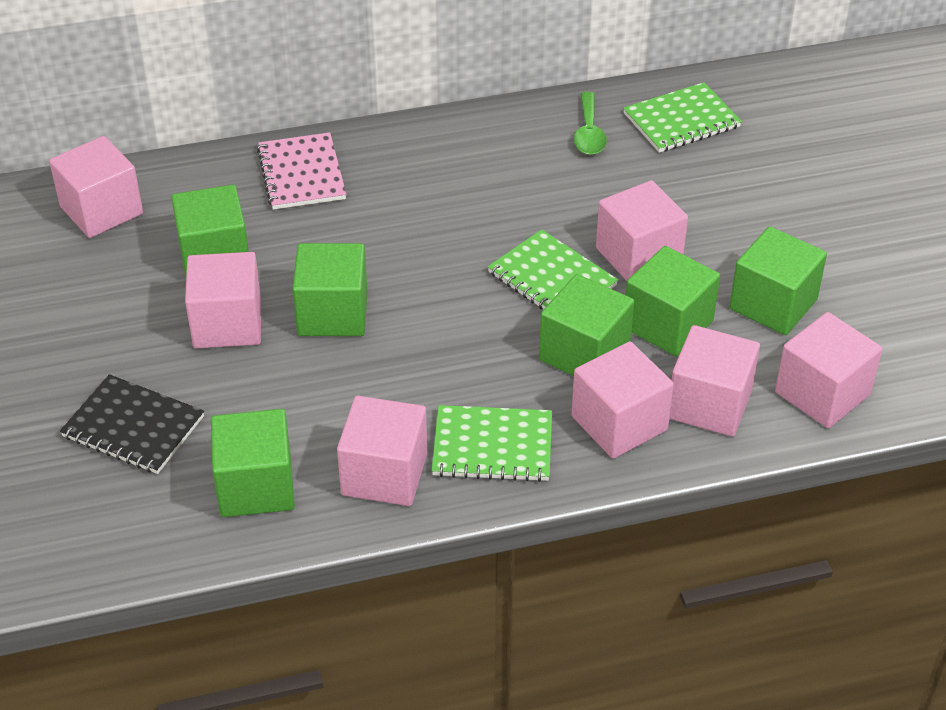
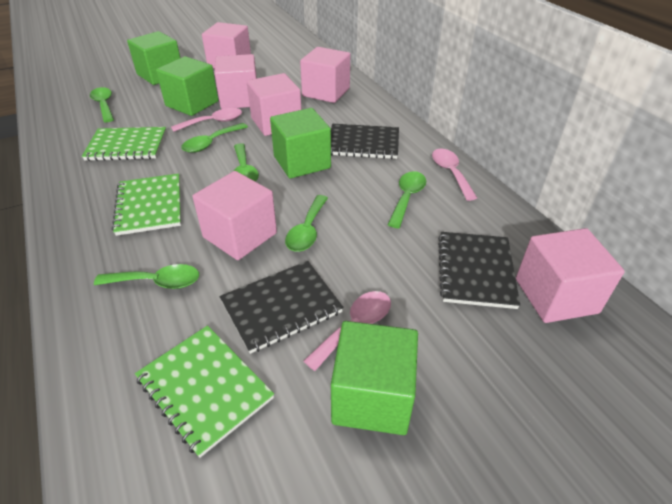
black notebook: 1 -> 3
green cube: 6 -> 4
green spoon: 1 -> 6
pink cube: 7 -> 6
pink notebook: 1 -> 0
pink spoon: 0 -> 3

